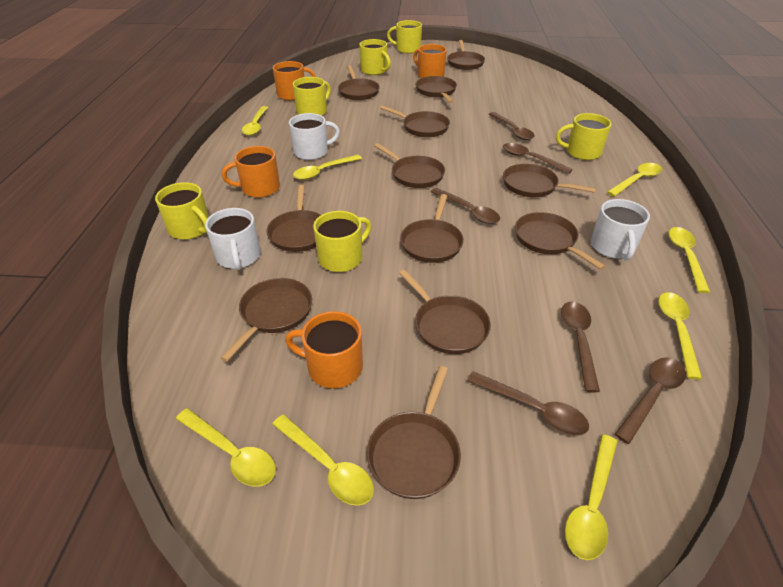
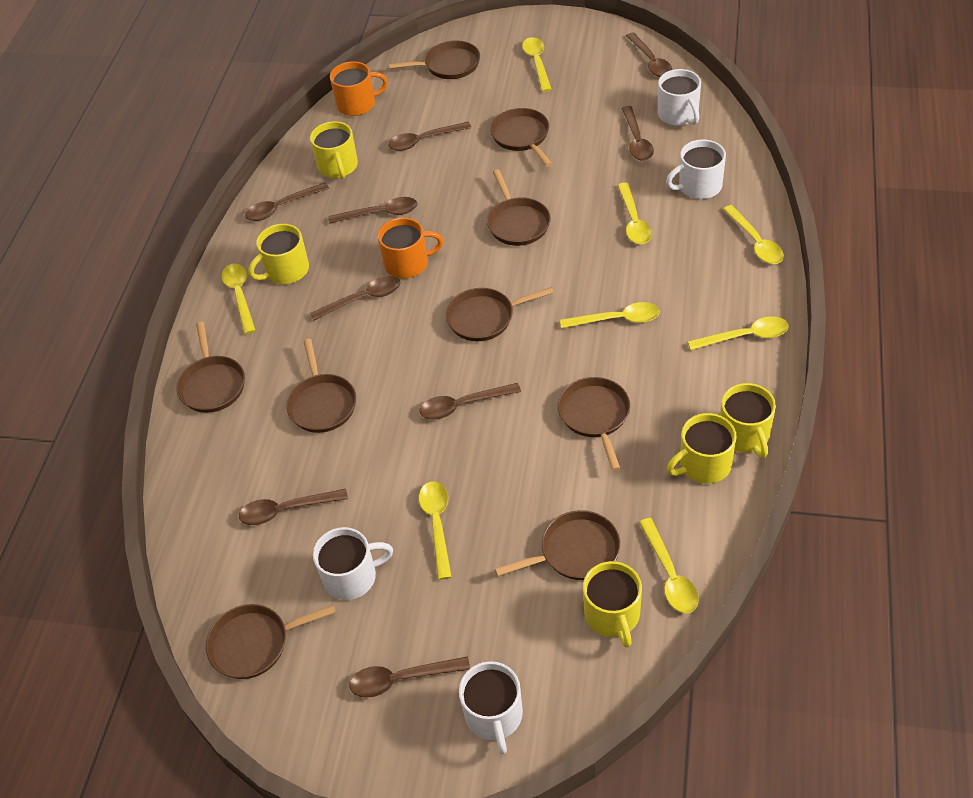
brown pan: 12 -> 9
brown spoon: 6 -> 9
orange mug: 4 -> 2
white mug: 3 -> 4
yellow mug: 6 -> 5

